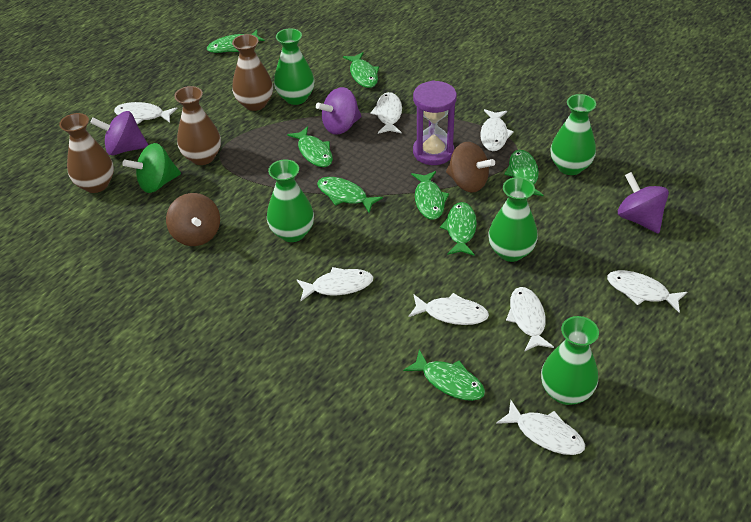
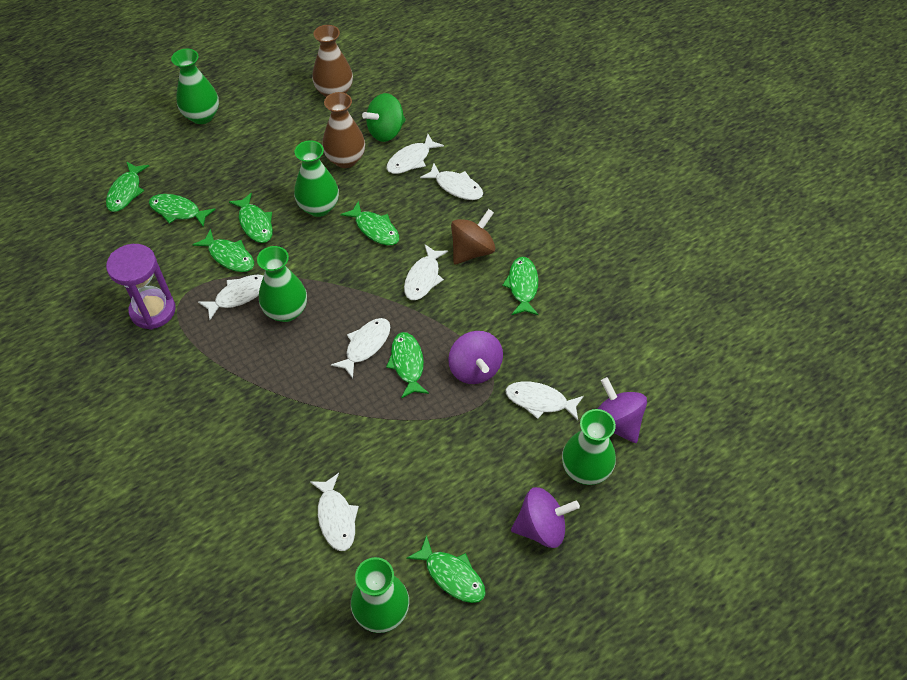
brown spinning top: 2 -> 1
brown vase: 3 -> 2
white fish: 8 -> 7

